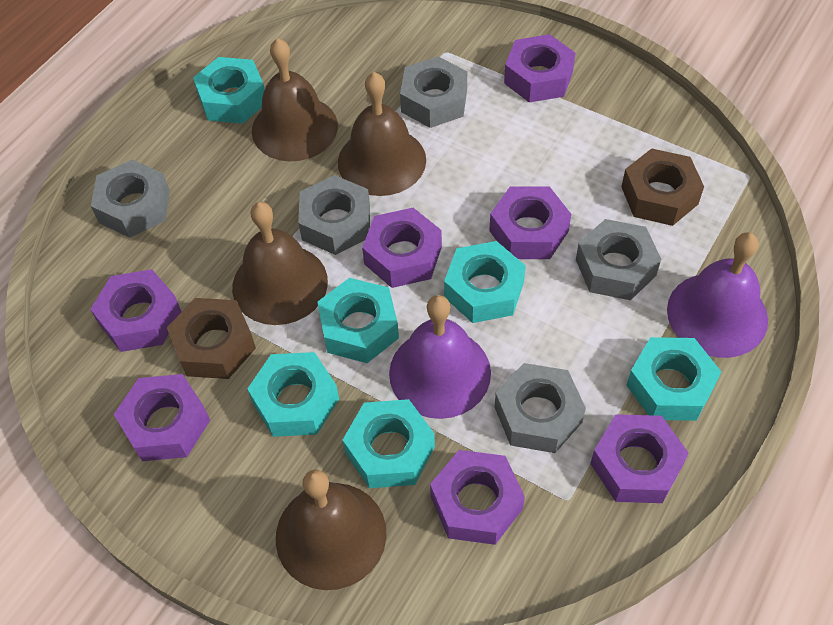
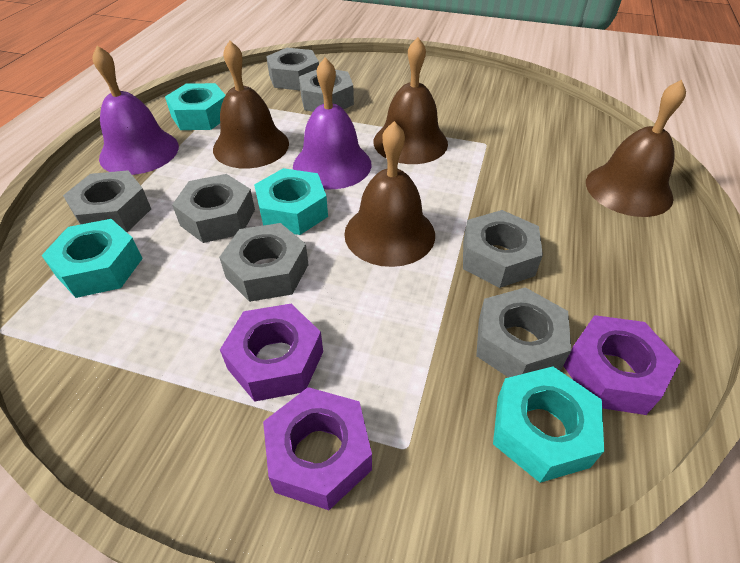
brown nut: 2 -> 0
grey nut: 5 -> 7
purple nut: 7 -> 3
turquoise nut: 6 -> 4

